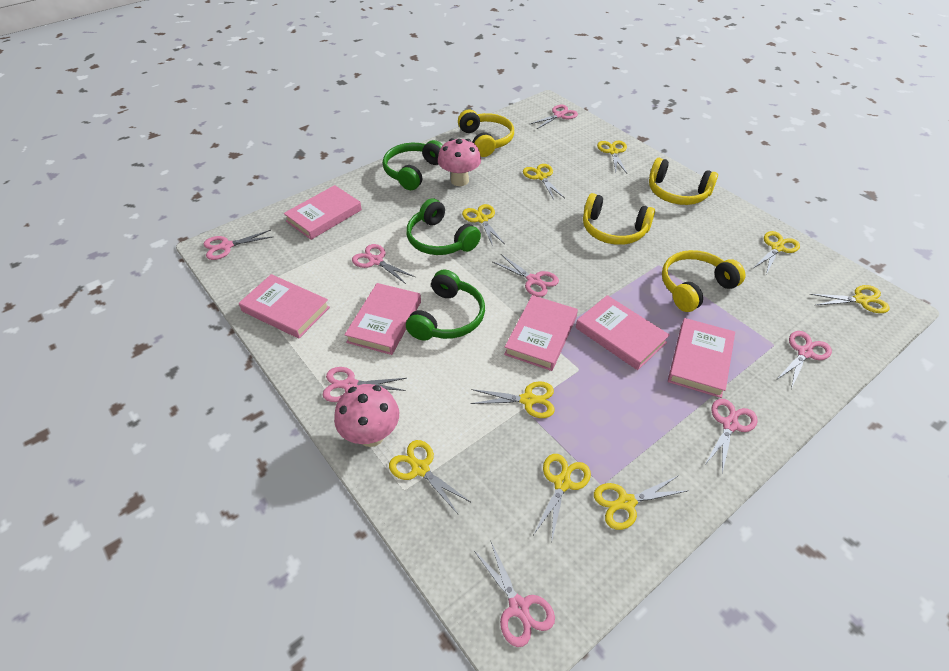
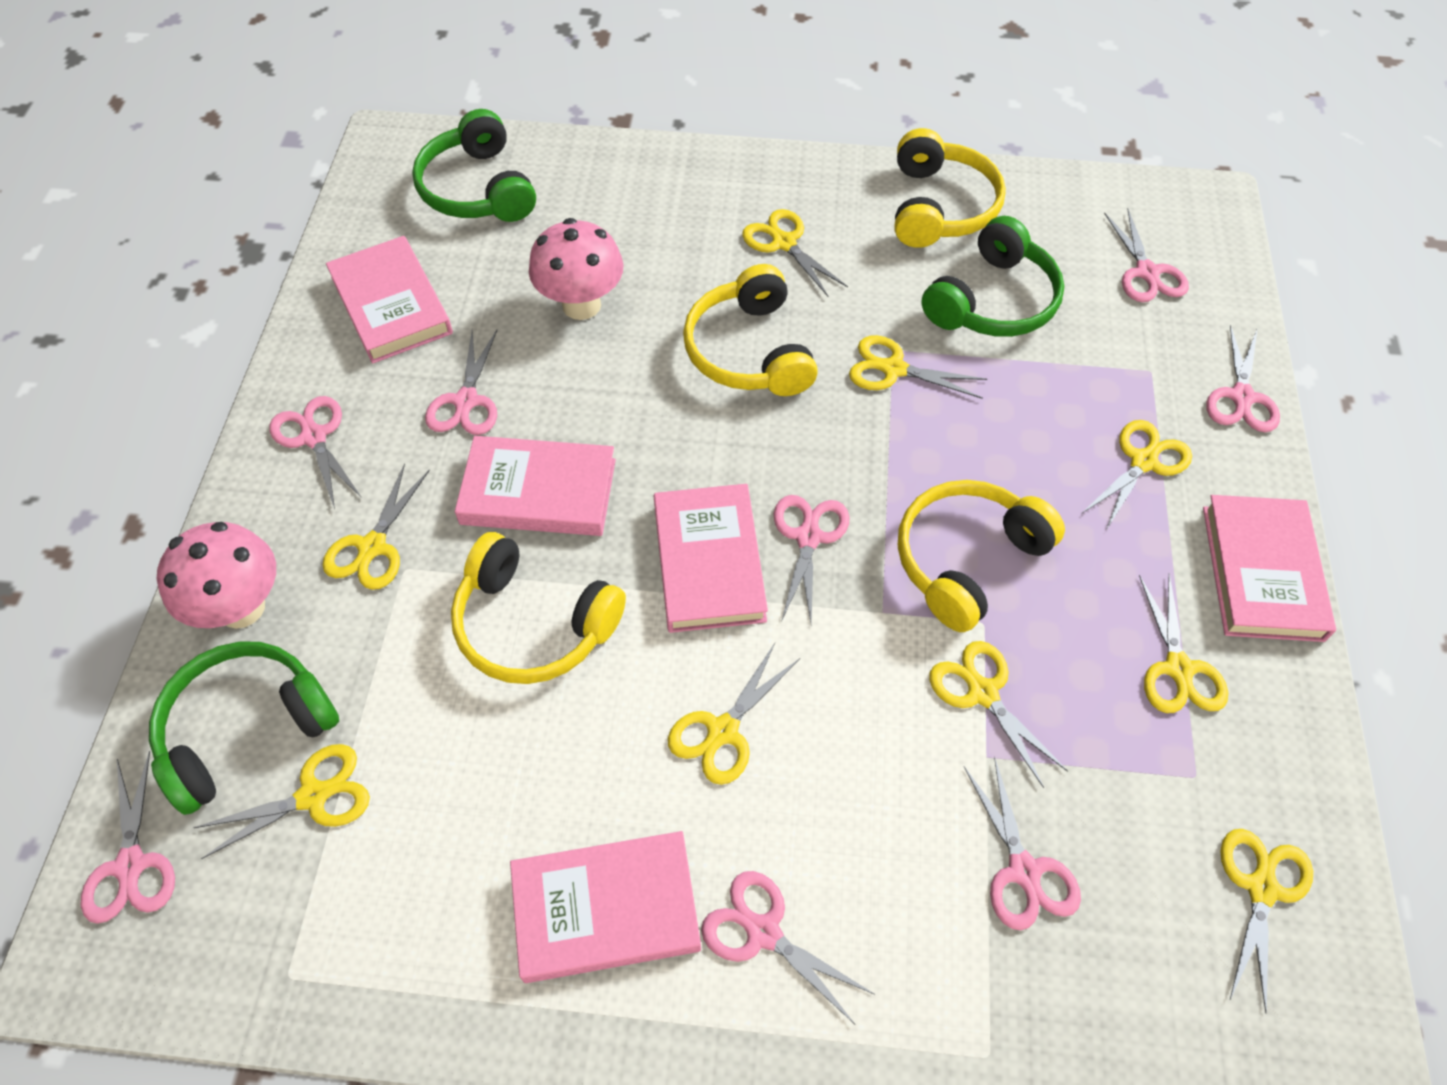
pink book: 6 -> 5

